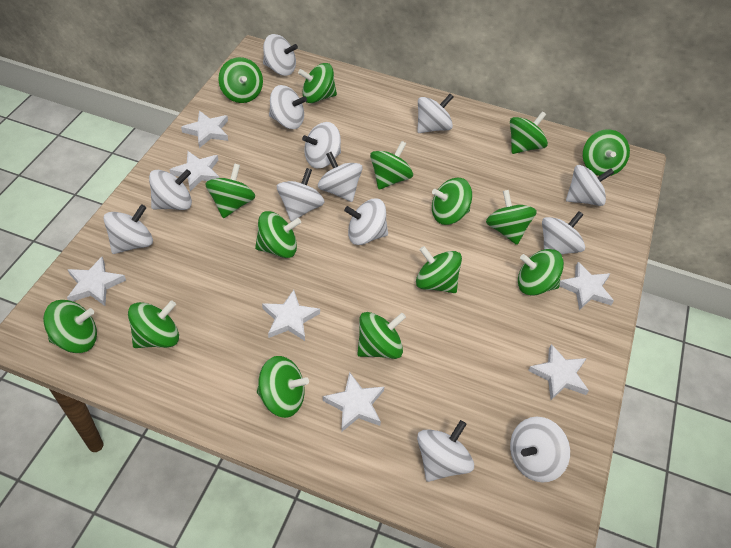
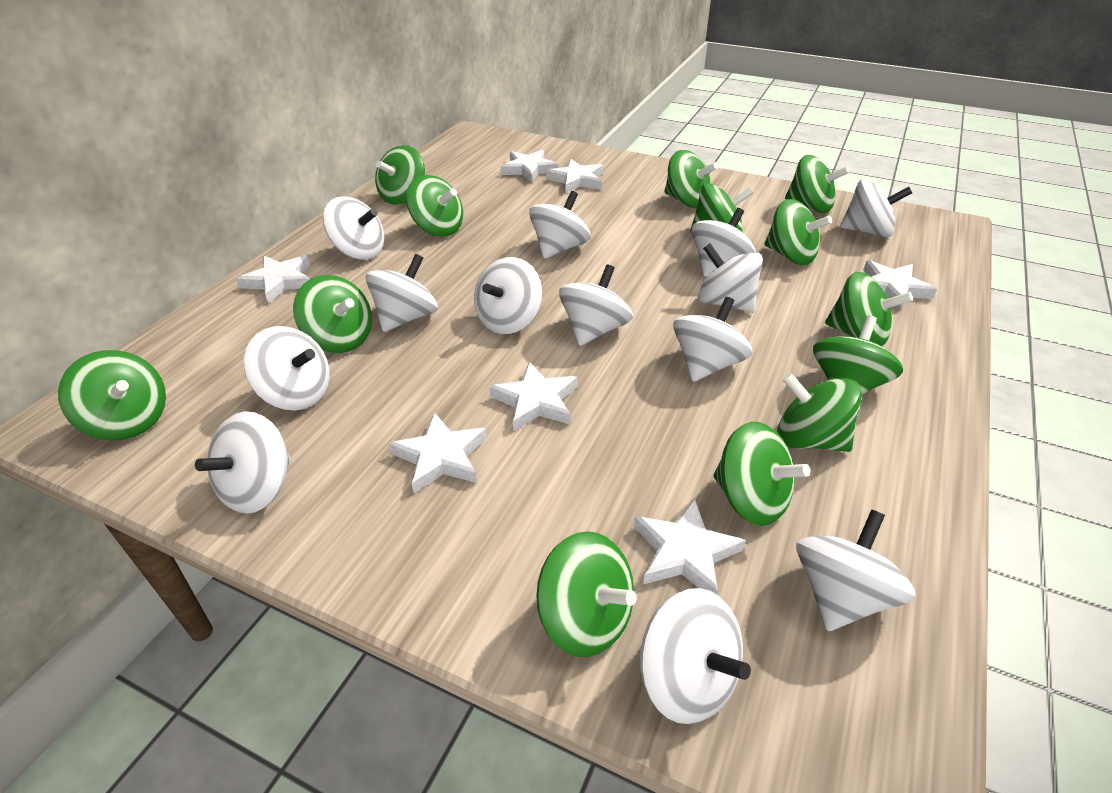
green spinning top: 15 -> 13

